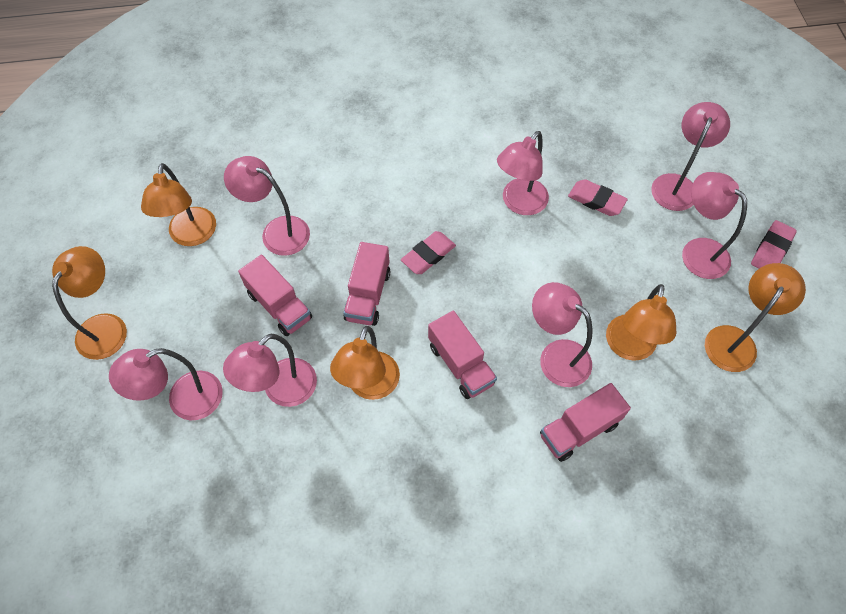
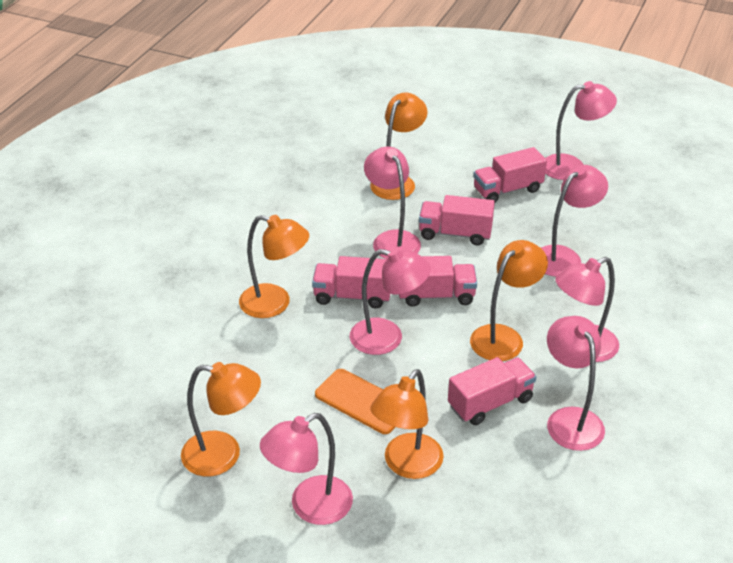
orange phone: 0 -> 1
pink eraser: 3 -> 0
pink truck: 4 -> 5

